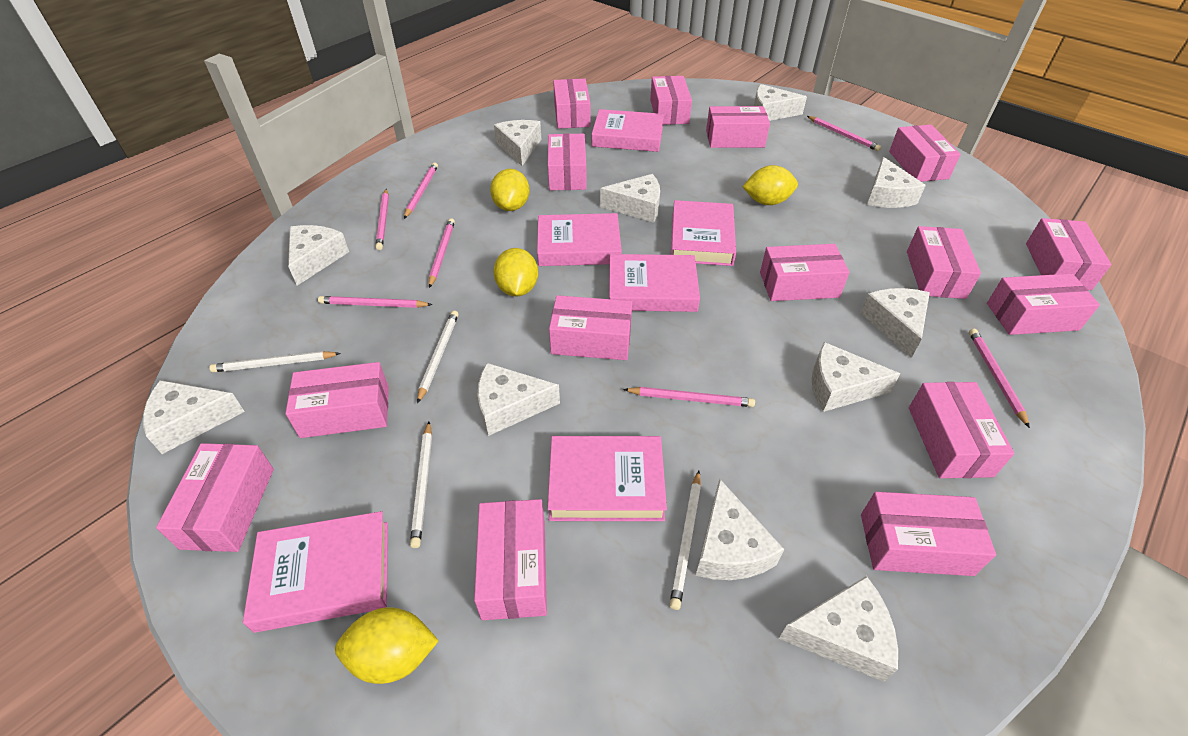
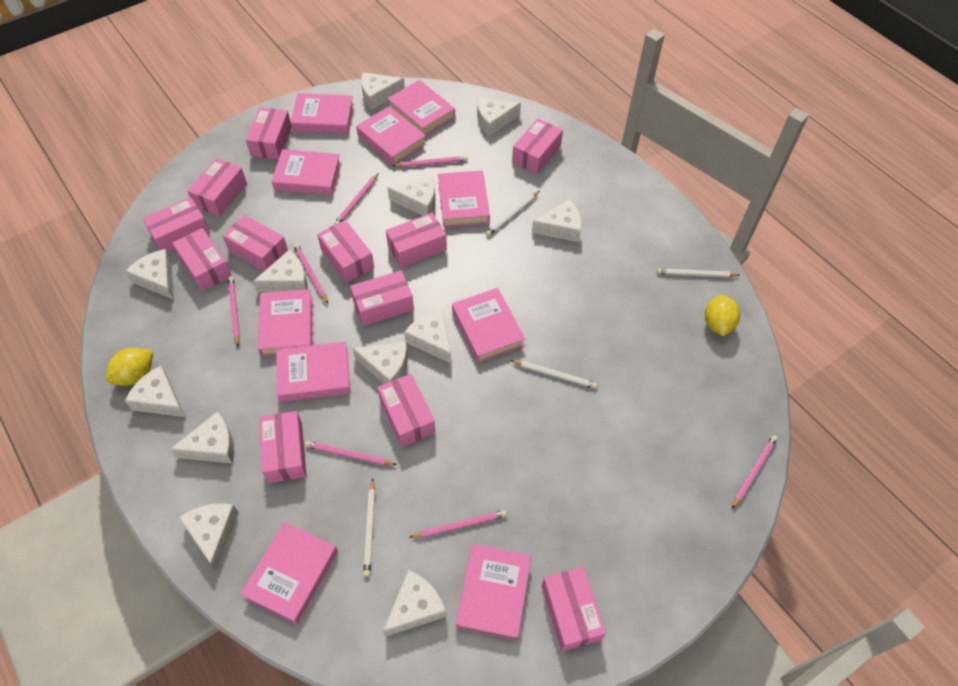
pink book: 6 -> 10
pink box: 15 -> 12
white cheese: 11 -> 12
yellow lemon: 4 -> 2

